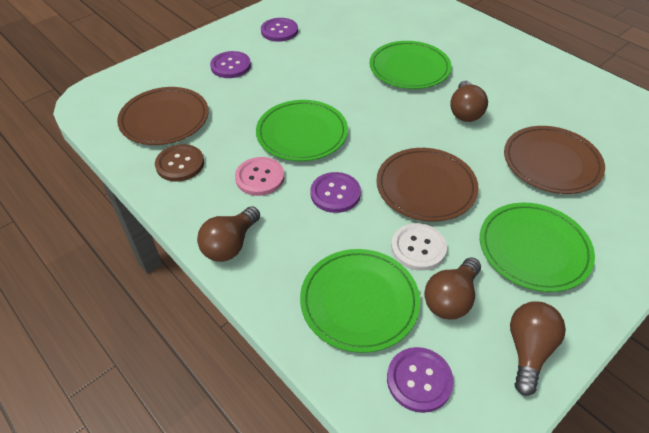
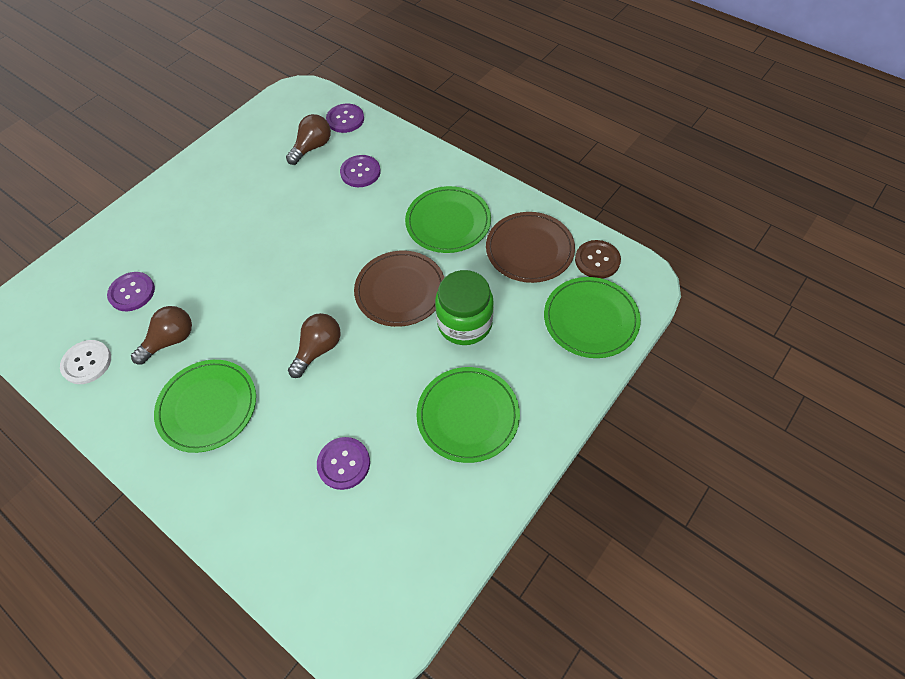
brown light bulb: 4 -> 3
brown plate: 3 -> 2
green jar: 0 -> 1
pink button: 1 -> 0

